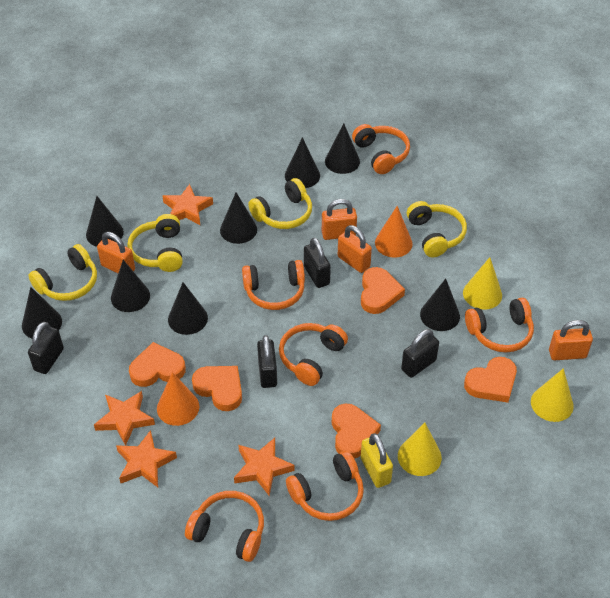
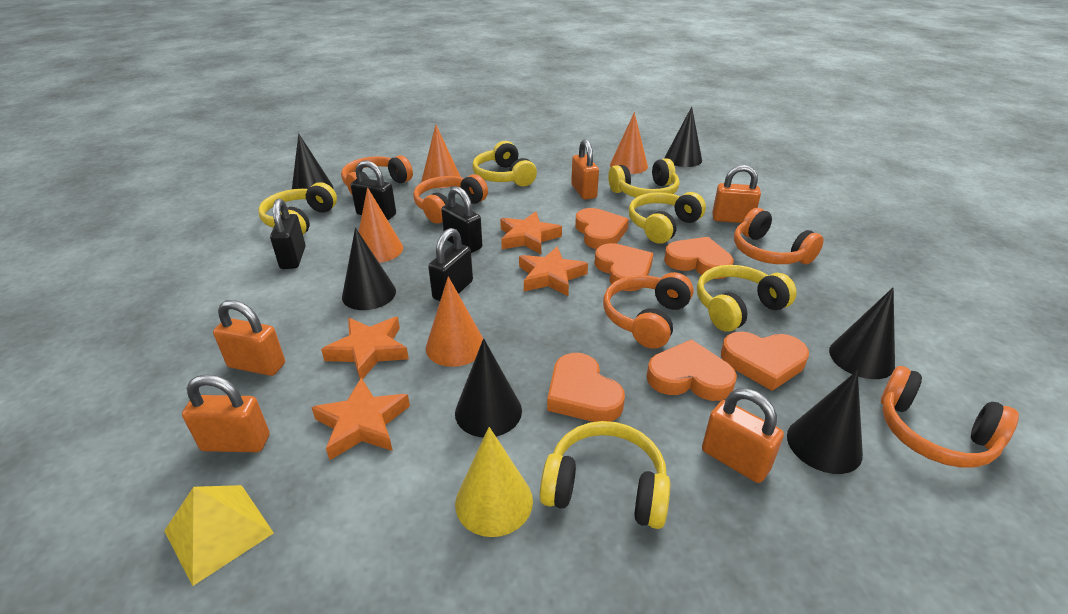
black cone: 8 -> 6
orange cone: 2 -> 4
orange headphones: 6 -> 5
orange heart: 5 -> 6
orange padlock: 4 -> 5
yellow cone: 3 -> 1
yellow headphones: 4 -> 6
yellow padlock: 1 -> 0
yellow pyramid: 0 -> 1

